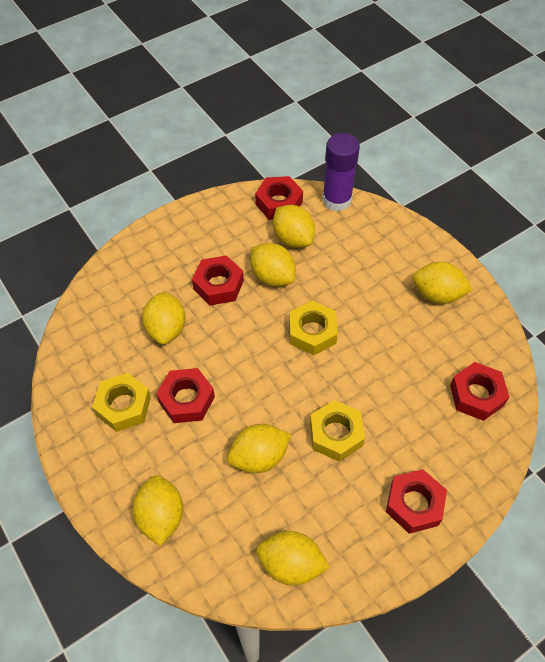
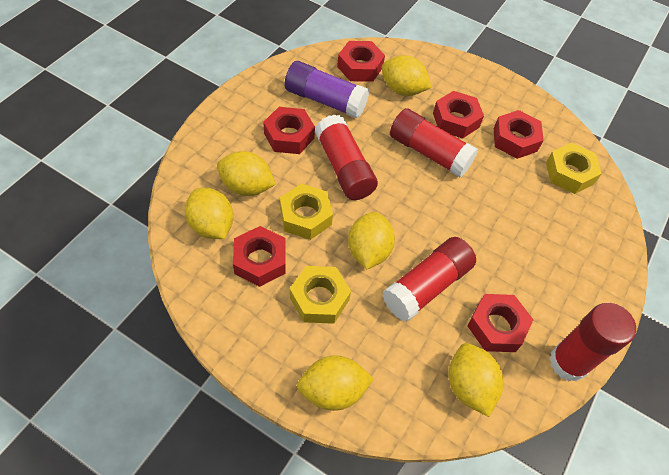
red glue stick: 0 -> 4
red nut: 5 -> 6
yellow lemon: 7 -> 6

